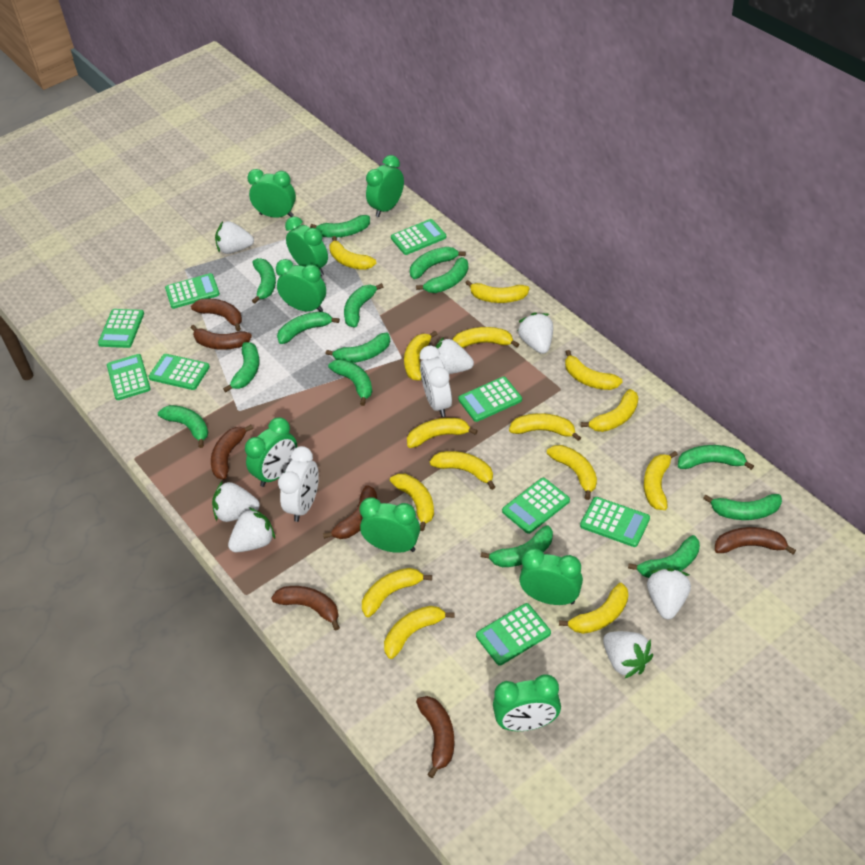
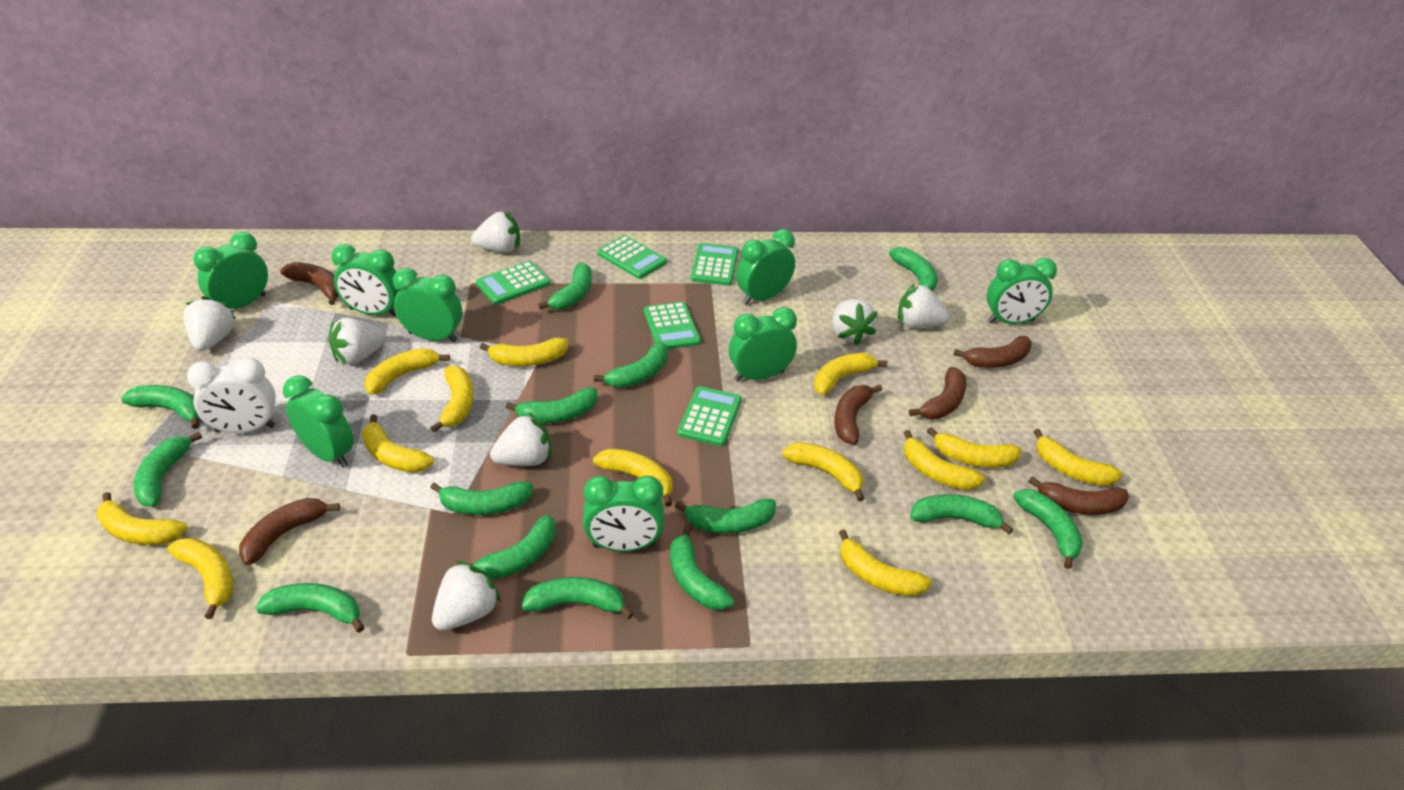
brown banana: 7 -> 6
green calculator: 9 -> 5
white clock: 2 -> 1
yellow banana: 15 -> 13

